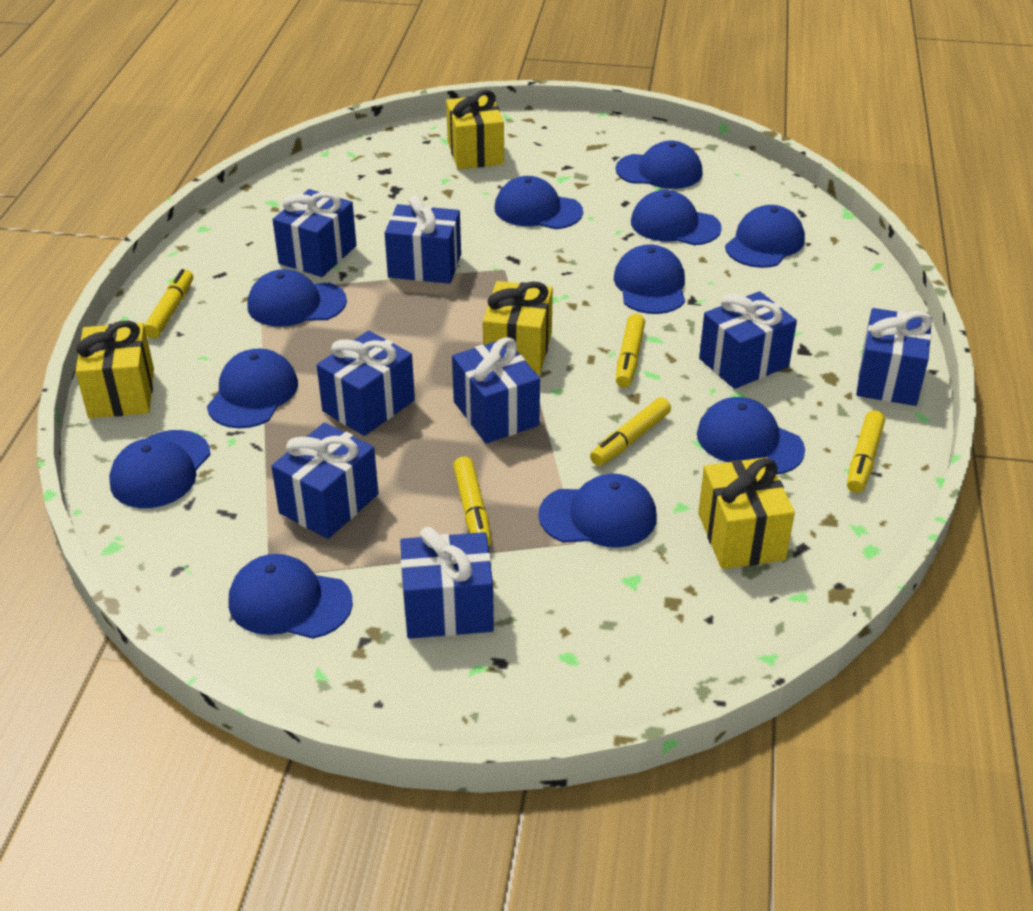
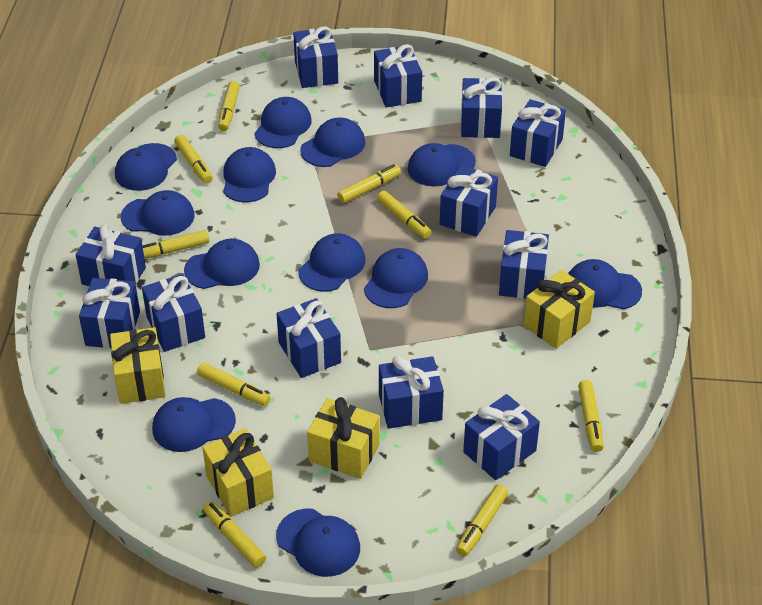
blue cap: 11 -> 12
blue gift: 8 -> 12
yellow marker: 5 -> 9

